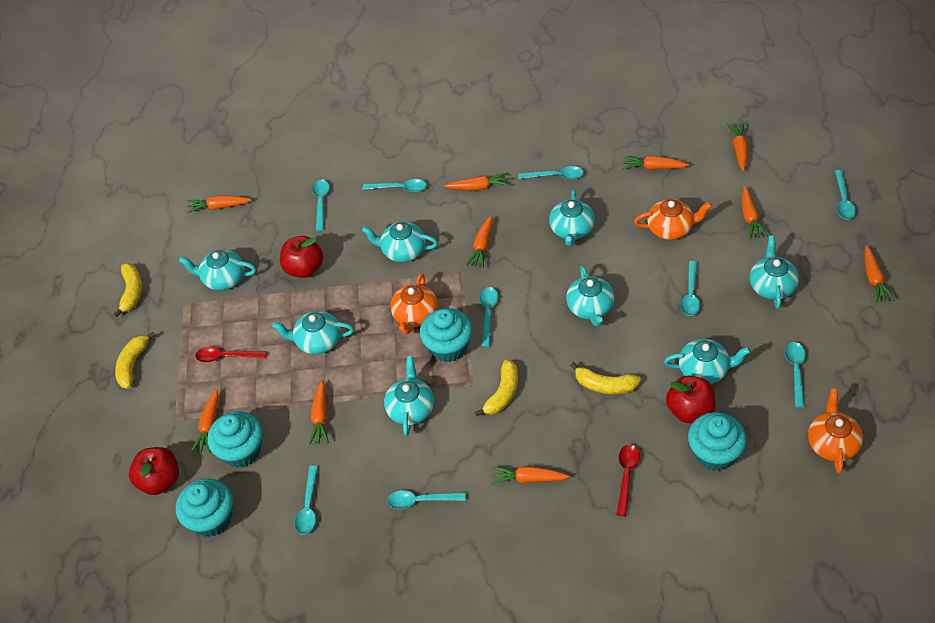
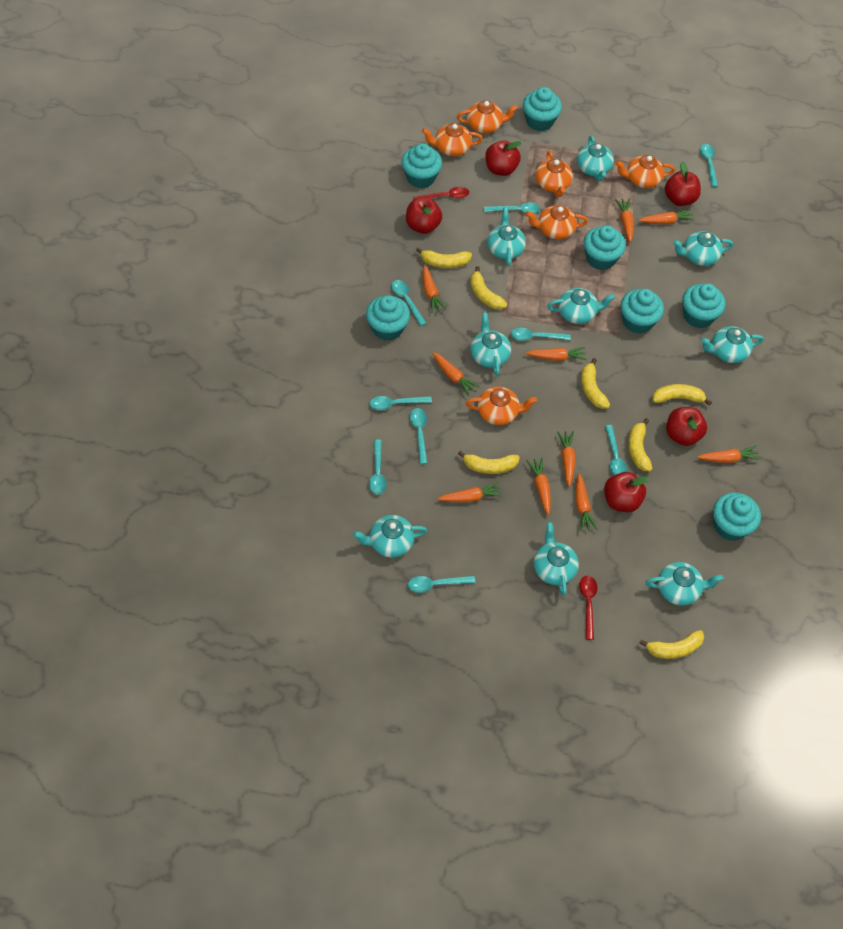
orange teapot: 3 -> 6
red apple: 3 -> 5
turquoise cupcake: 4 -> 7
turquoise teapot: 8 -> 9
yellow banana: 4 -> 7

